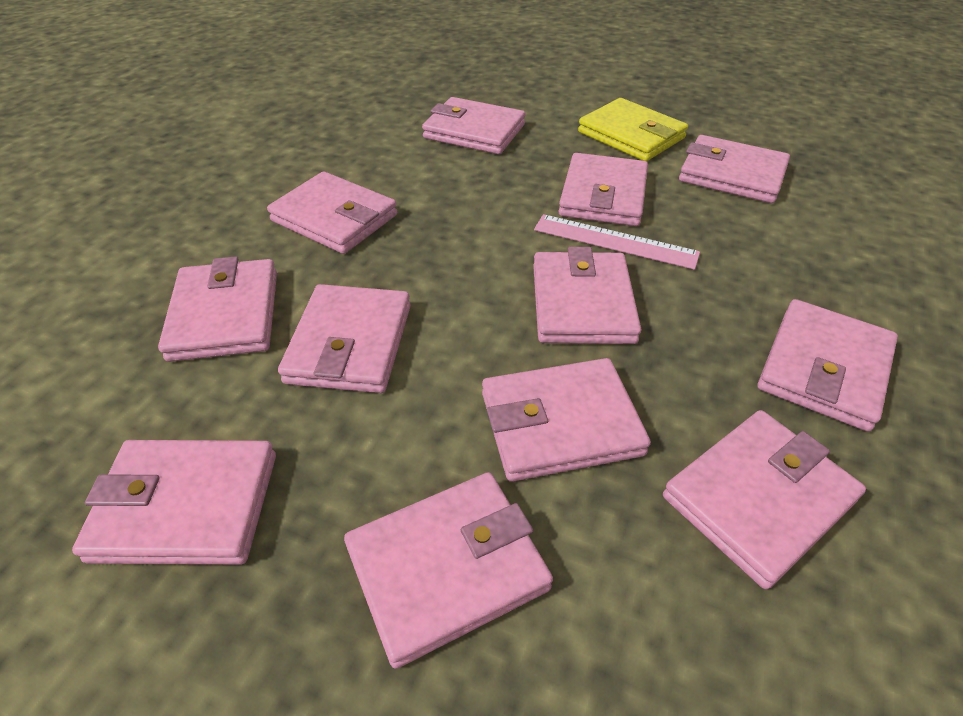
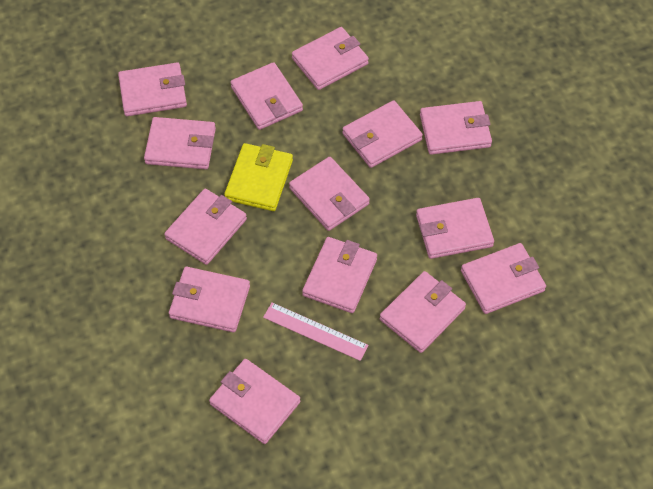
pink wallet: 12 -> 14

